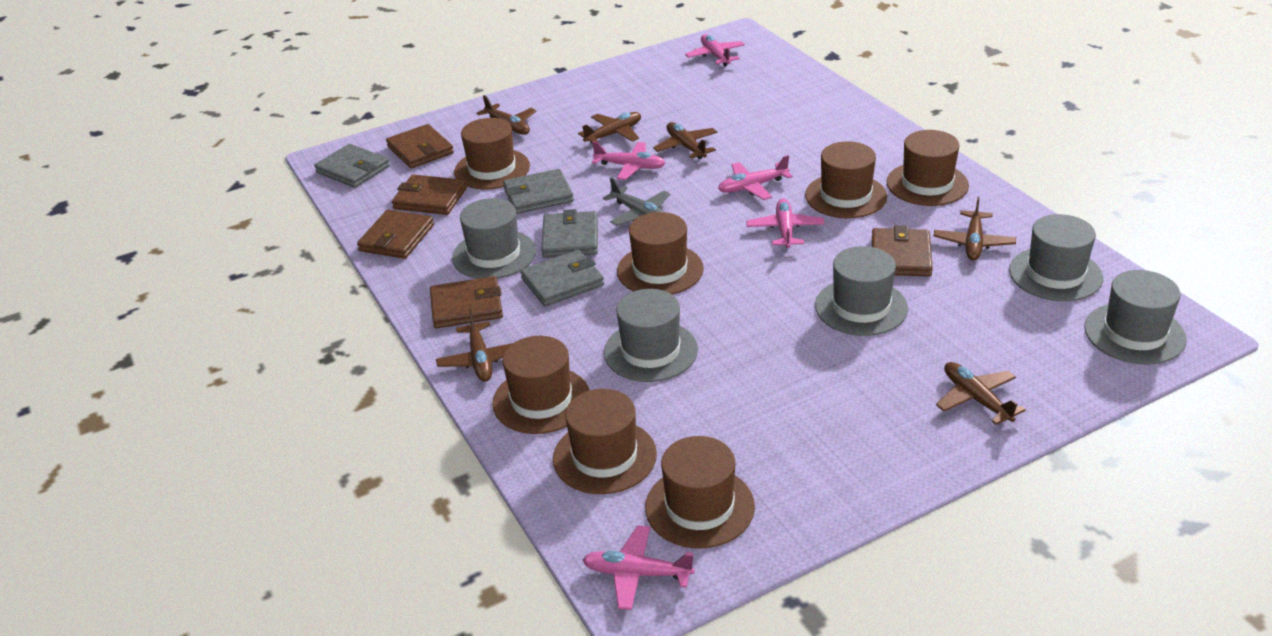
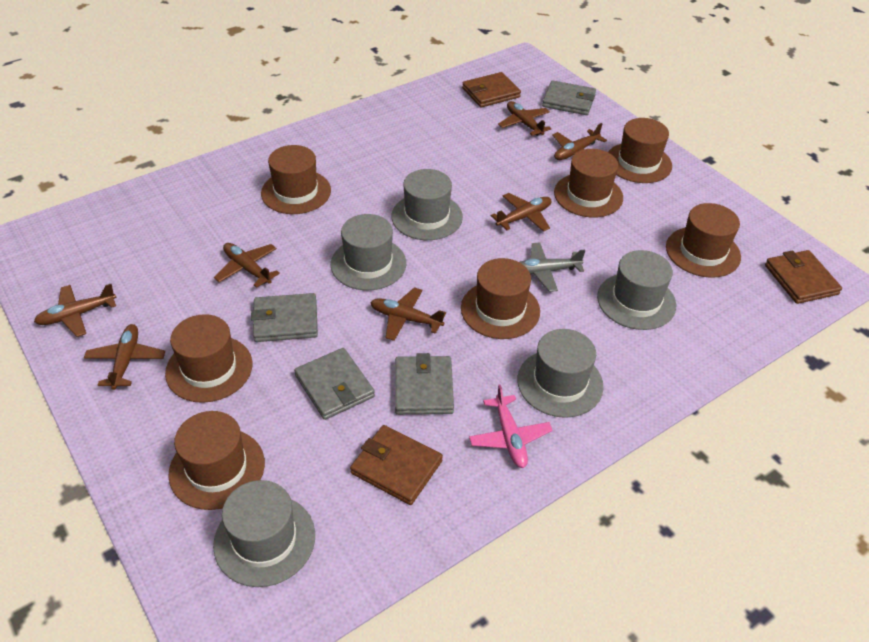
brown plane: 6 -> 7
brown wallet: 5 -> 3
pink plane: 5 -> 1

